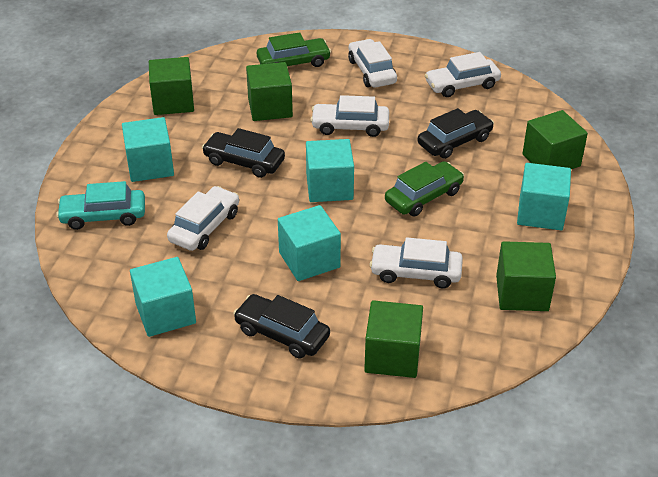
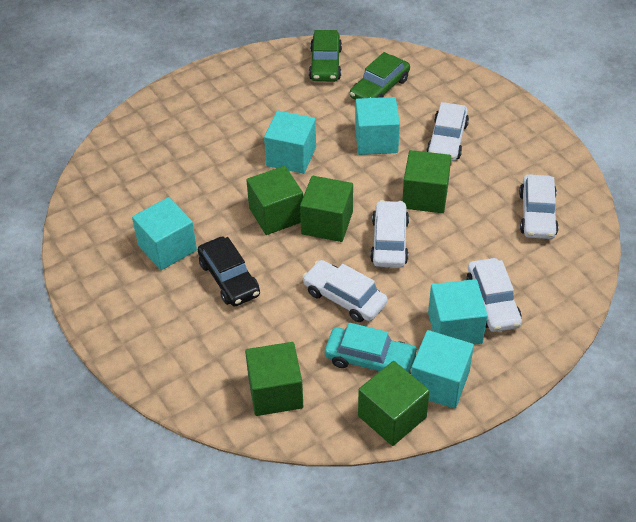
black car: 3 -> 1

